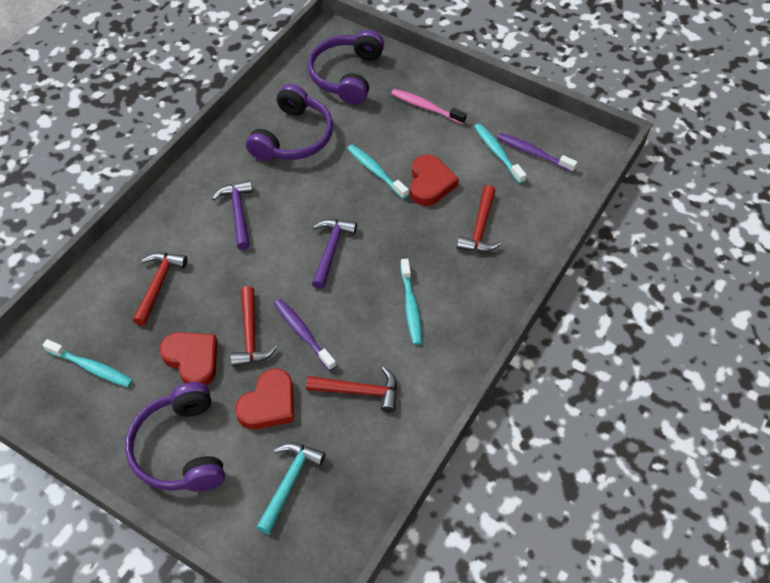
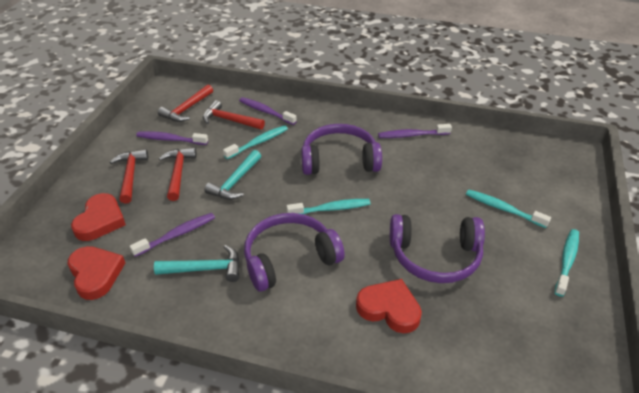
pink toothbrush: 1 -> 0
purple hammer: 2 -> 0
purple toothbrush: 2 -> 4
turquoise hammer: 1 -> 2

